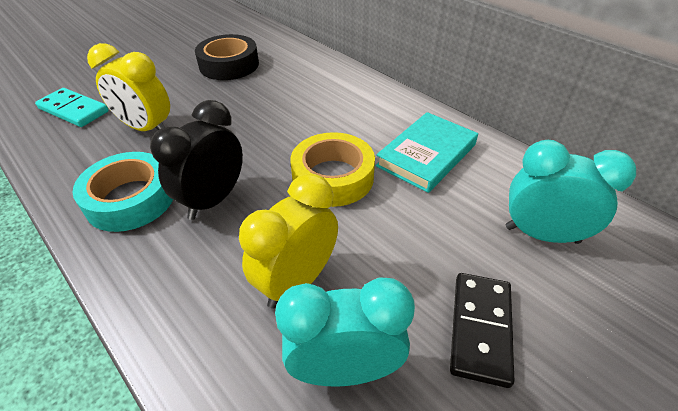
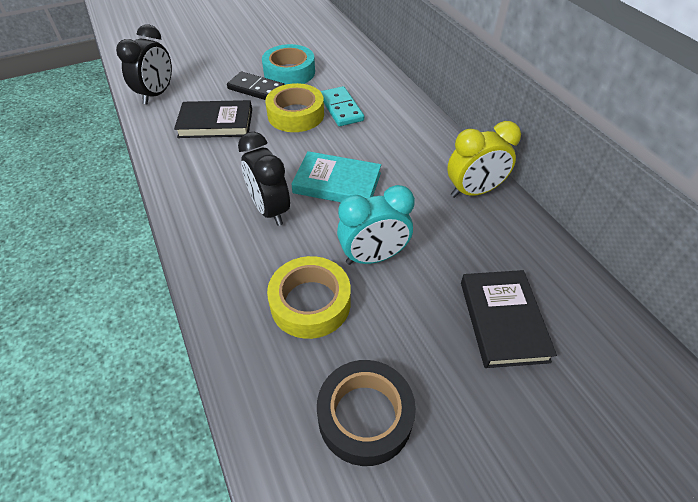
black book: 0 -> 2
black clock: 1 -> 2
turquoise clock: 2 -> 1
yellow clock: 2 -> 1
yellow tape: 1 -> 2

